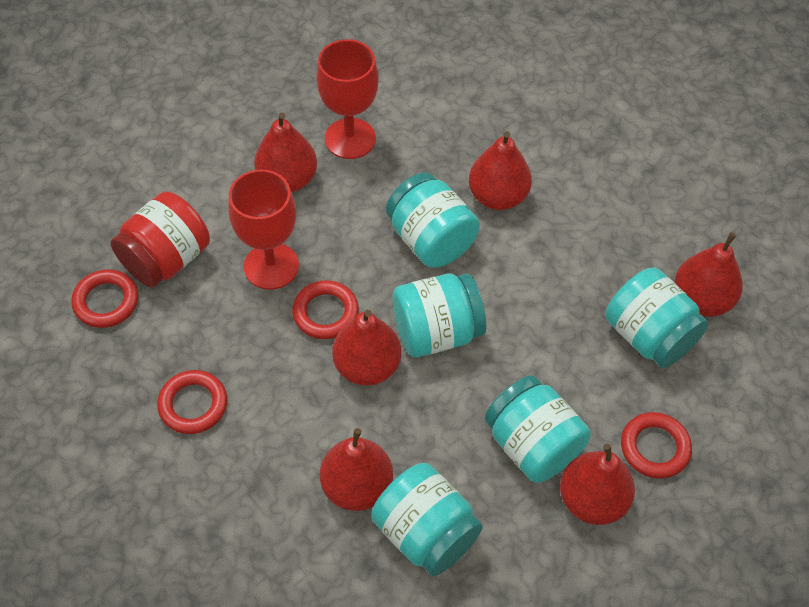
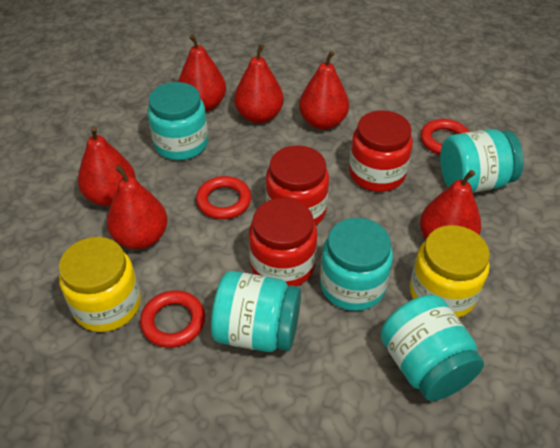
red goblet: 2 -> 0
red jar: 1 -> 3
red ring: 4 -> 3
yellow jar: 0 -> 2

